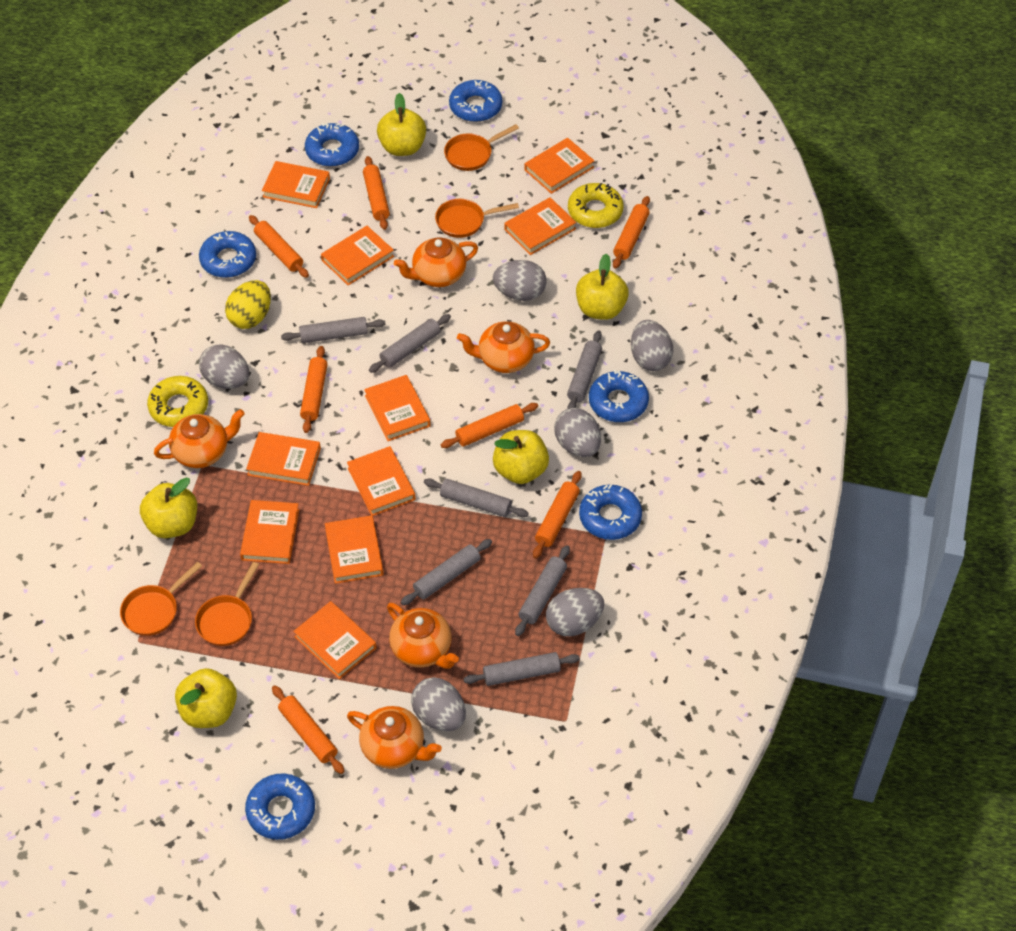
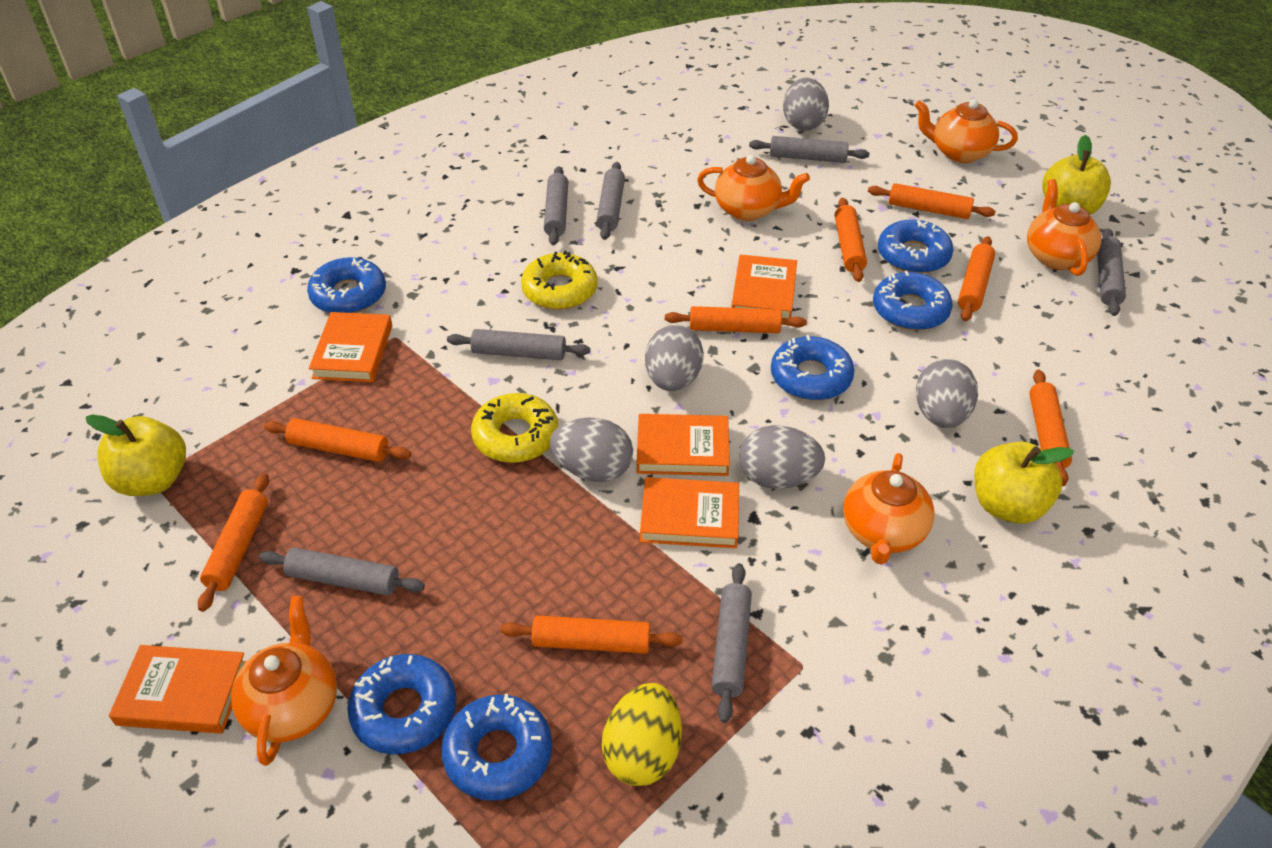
grey egg: 6 -> 5
orange book: 10 -> 5
orange pan: 4 -> 0
orange rolling pin: 7 -> 8
yellow apple: 5 -> 3

